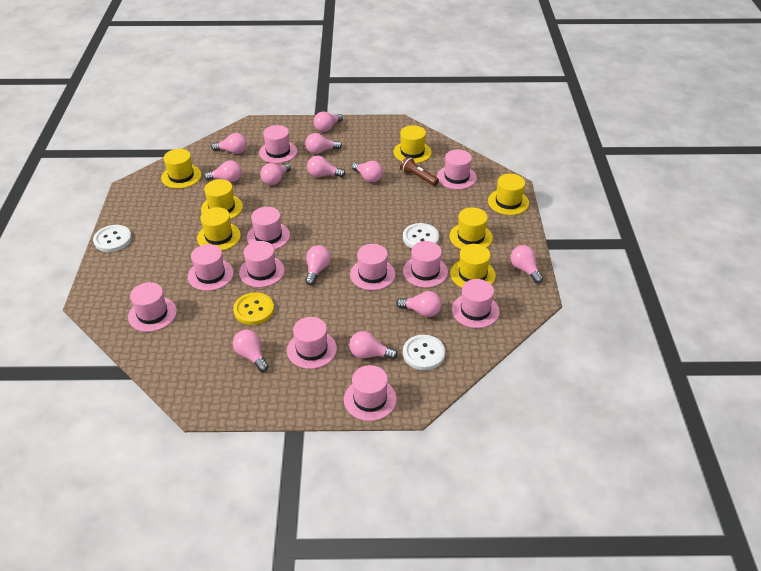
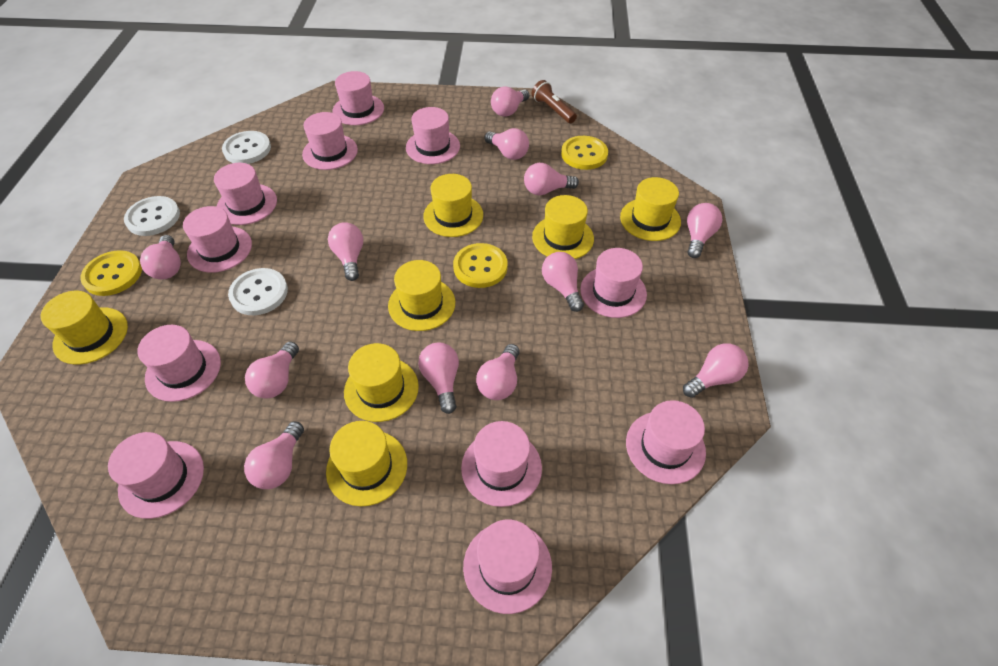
yellow button: 1 -> 3

